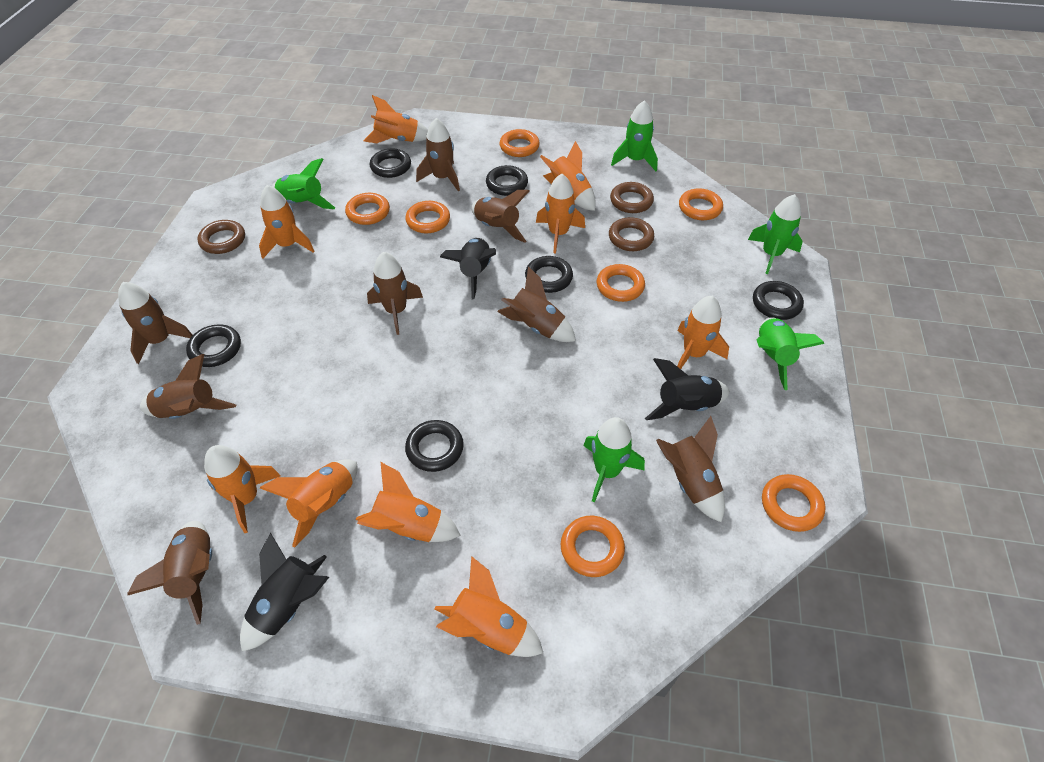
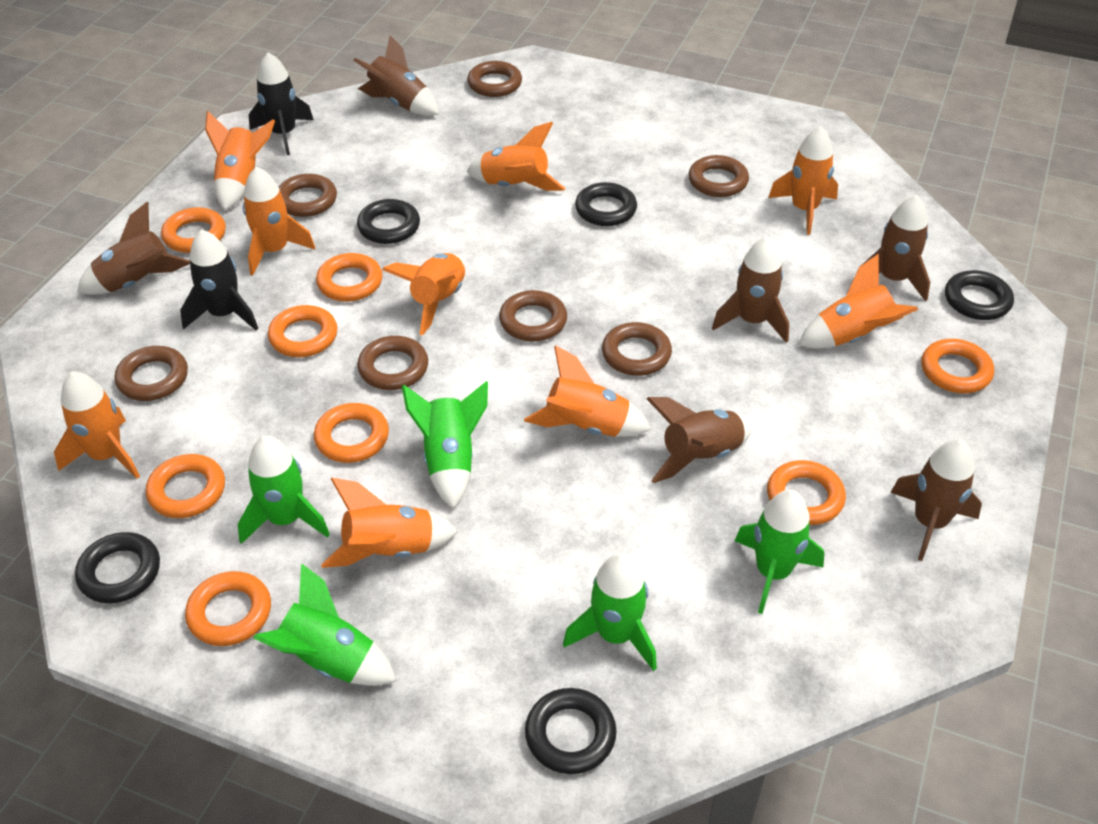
black ring: 6 -> 5
black rocket: 3 -> 2
brown ring: 3 -> 7
brown rocket: 8 -> 6
orange ring: 7 -> 8

